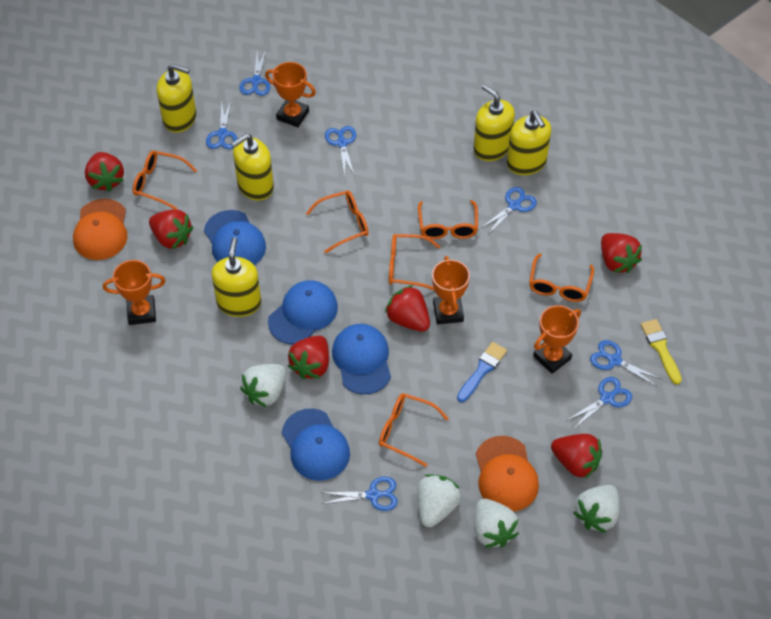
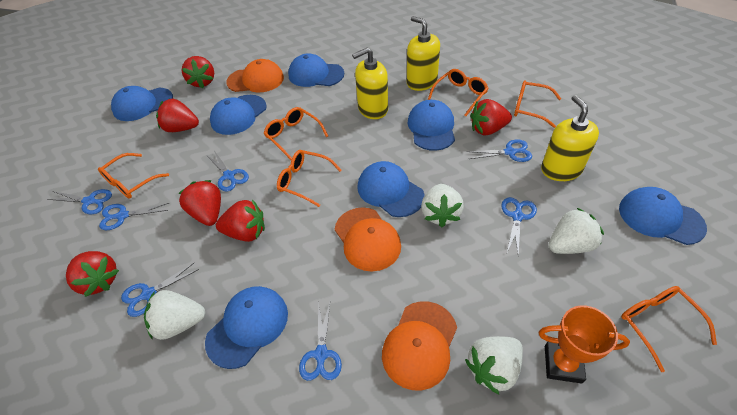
blue brush: 1 -> 0
blue cap: 4 -> 7
orange cap: 2 -> 3
orange trophy: 4 -> 1
yellow brush: 1 -> 0
yellow soap dispenser: 5 -> 3

